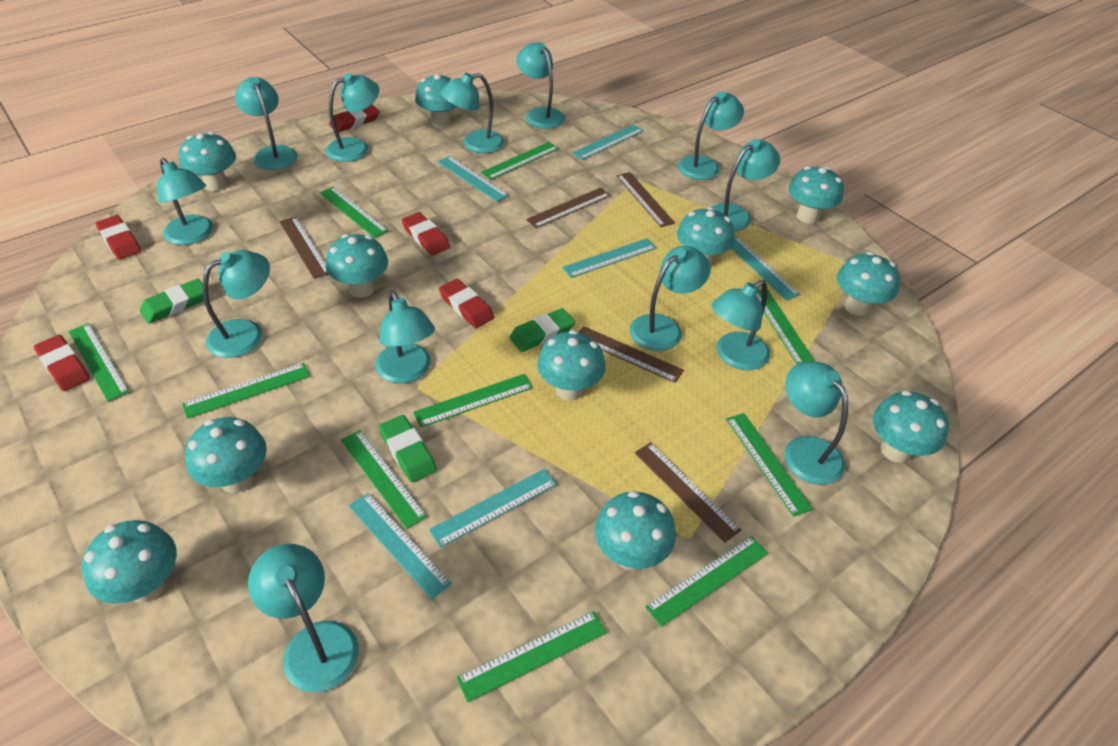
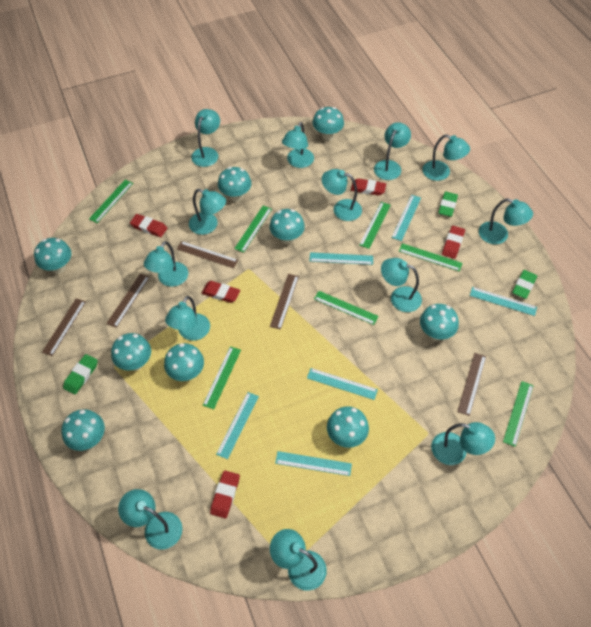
green ruler: 10 -> 7
turquoise mushroom: 11 -> 9

